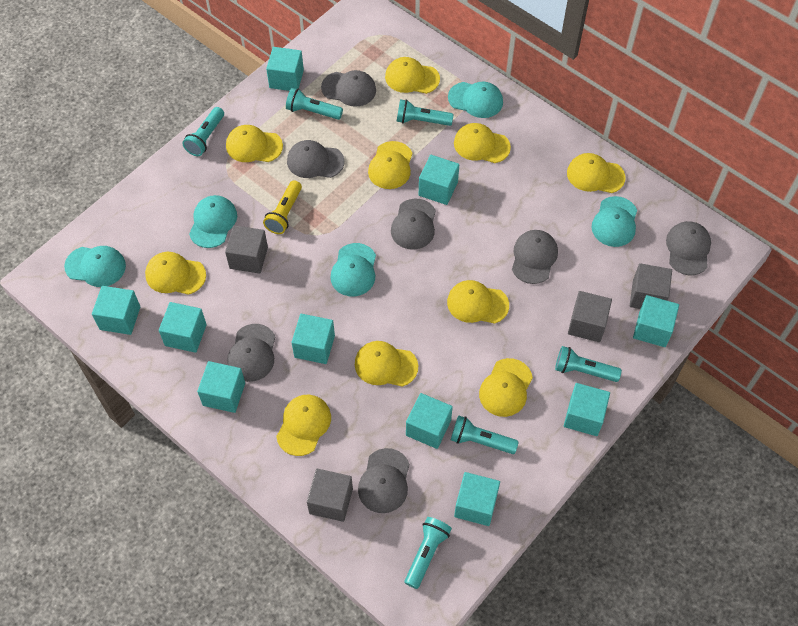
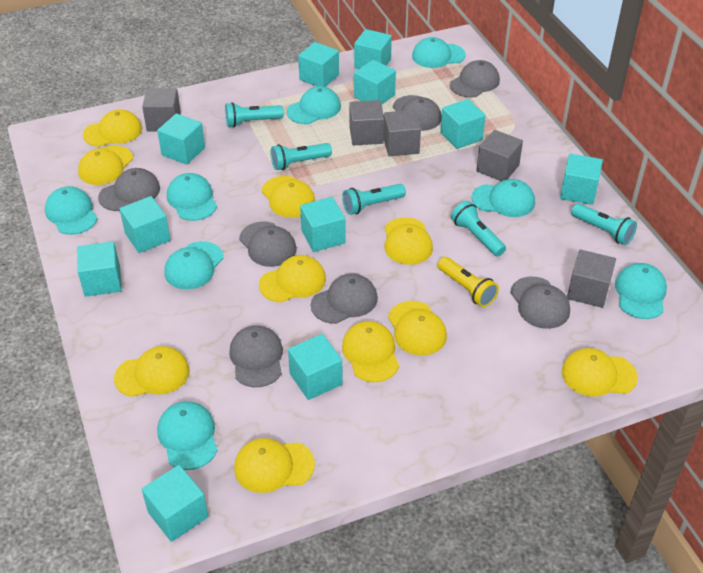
grey cube: 4 -> 5
turquoise cap: 5 -> 8
turquoise cube: 10 -> 11
turquoise flashlight: 6 -> 5

